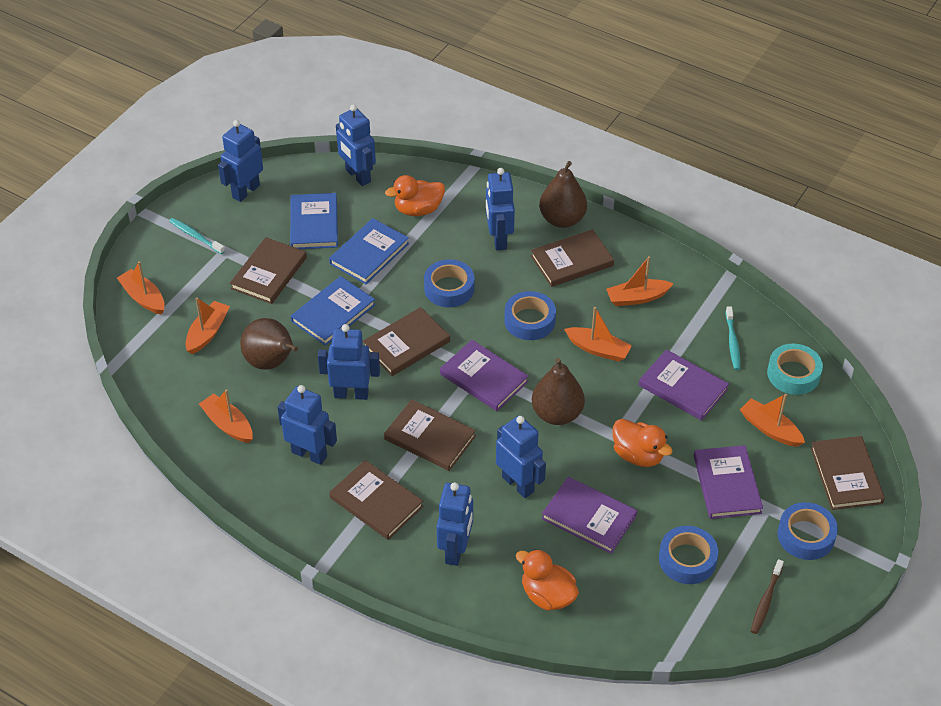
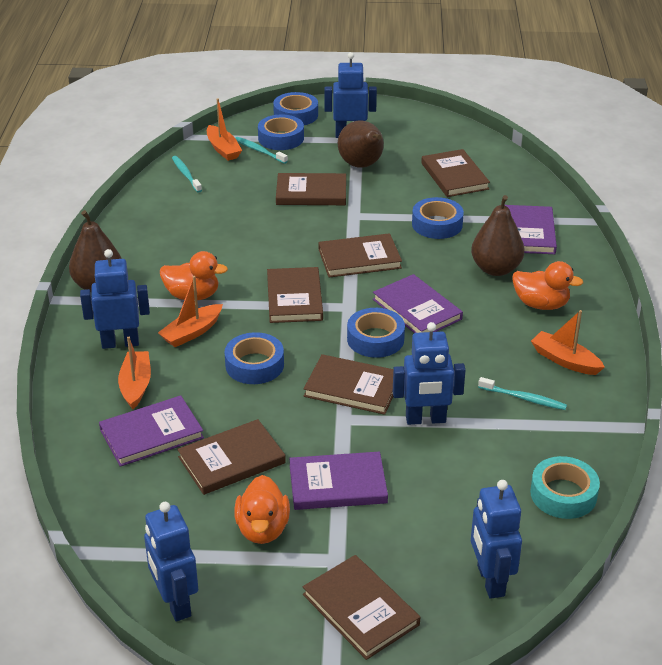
blue book: 3 -> 0
blue robot: 7 -> 5
blue tape: 4 -> 5
brown book: 6 -> 7
brown toothbrush: 1 -> 0
orange boat: 6 -> 4
turquoise toothbrush: 2 -> 3

